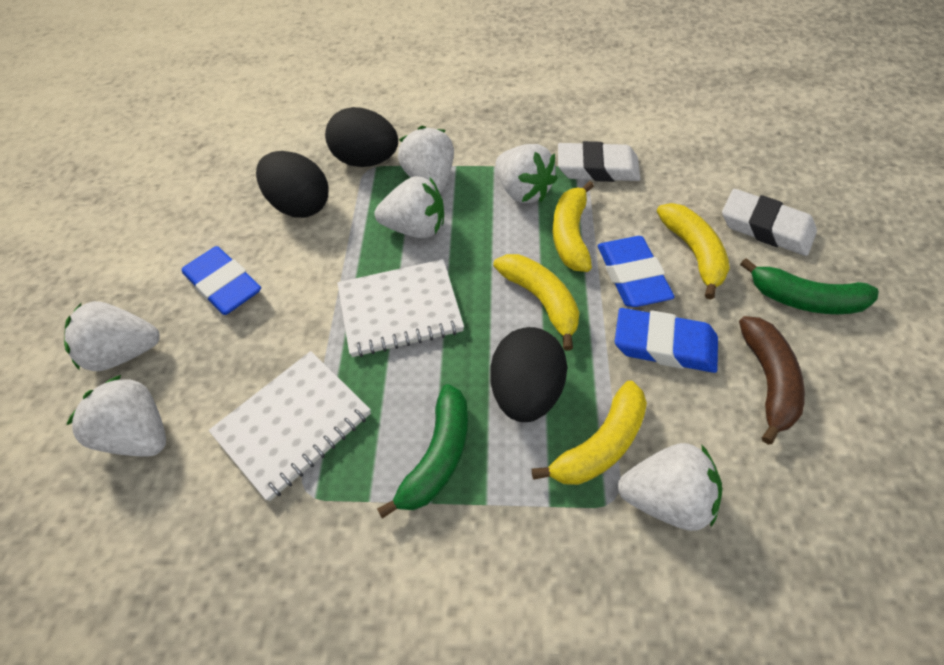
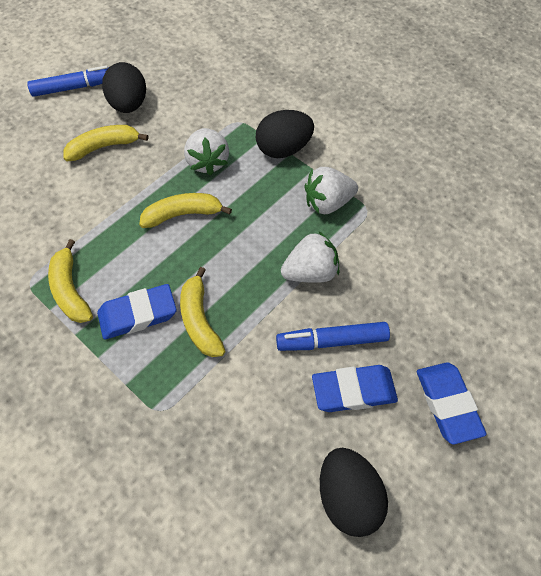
blue marker: 0 -> 2
brown banana: 1 -> 0
green banana: 2 -> 0
white eraser: 2 -> 0
white notebook: 2 -> 0
white strawberry: 6 -> 3

